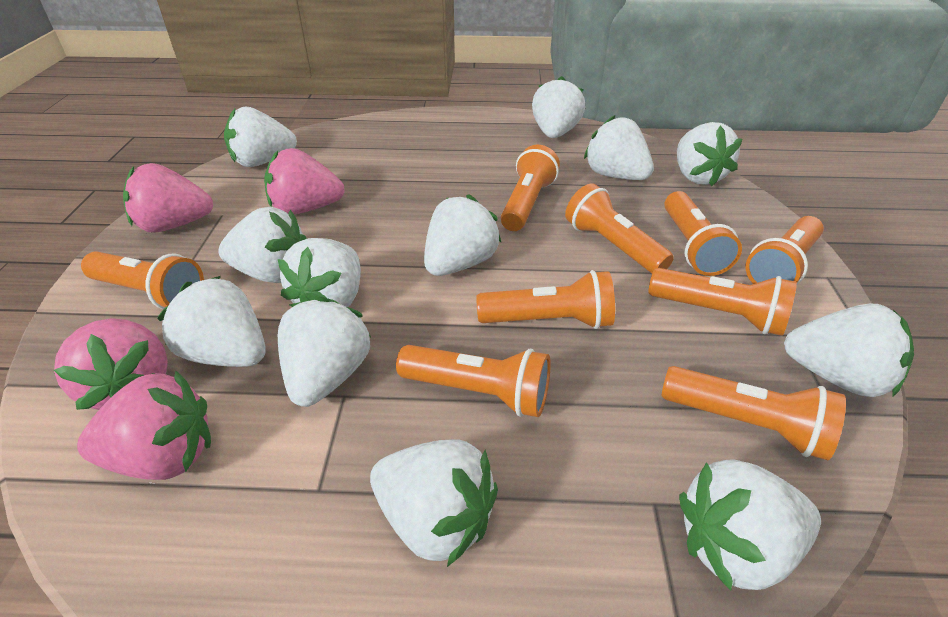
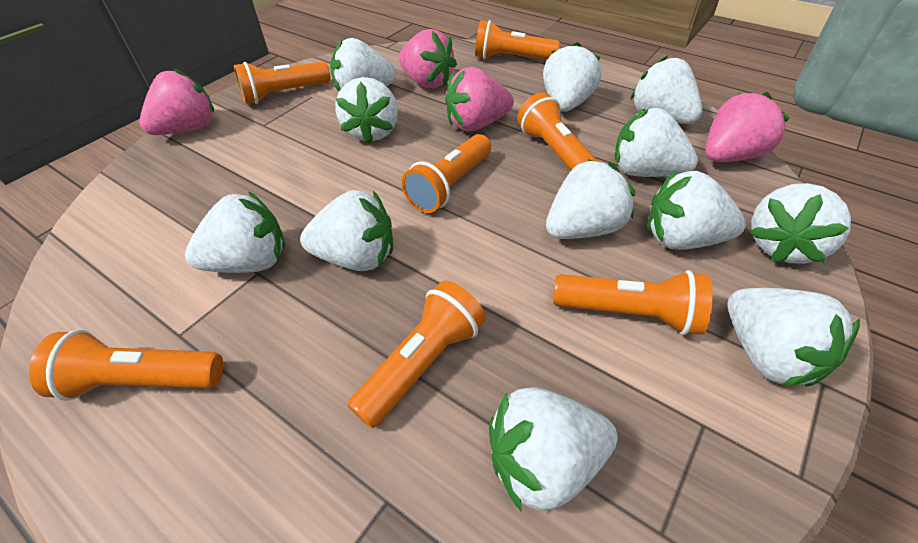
orange flashlight: 9 -> 7

